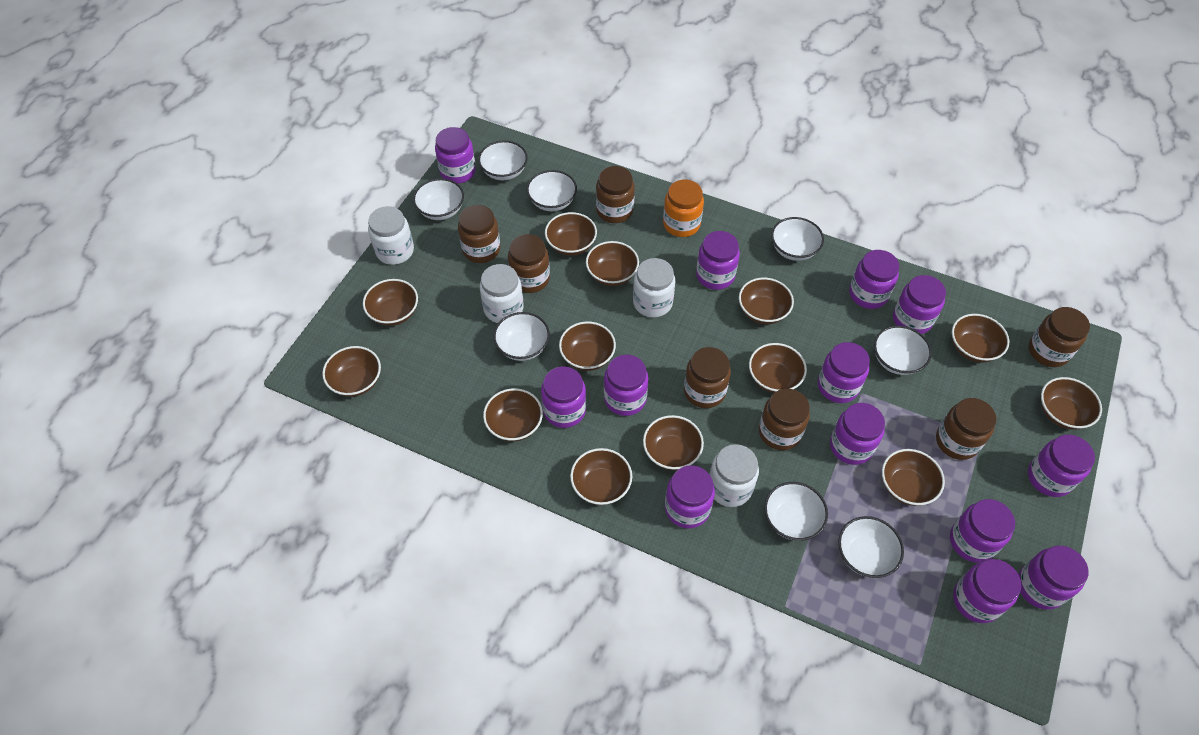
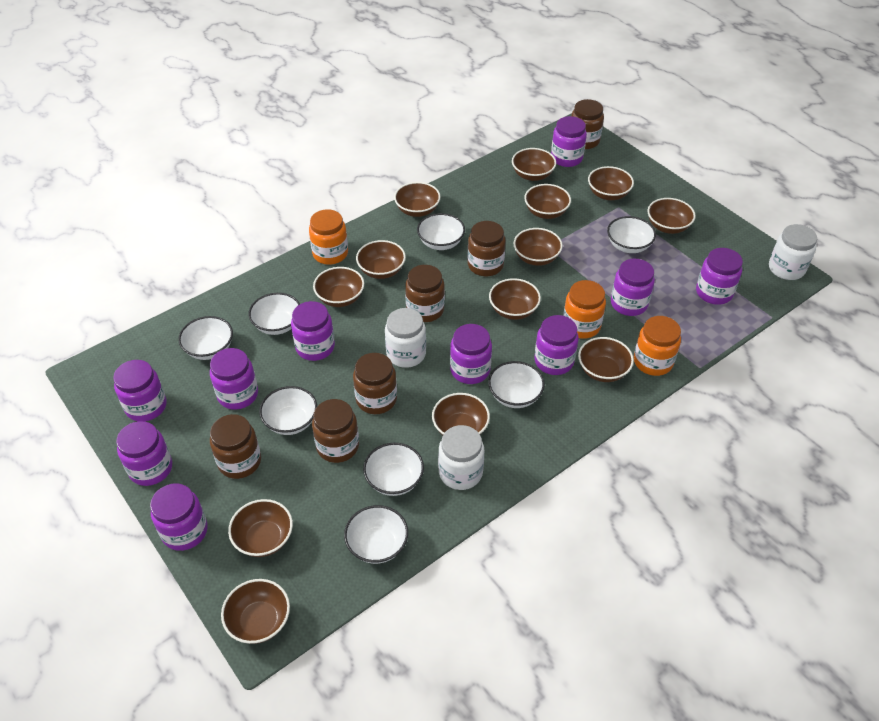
brown jar: 7 -> 6
orange jar: 1 -> 3
purple jar: 13 -> 10
white jar: 4 -> 3

